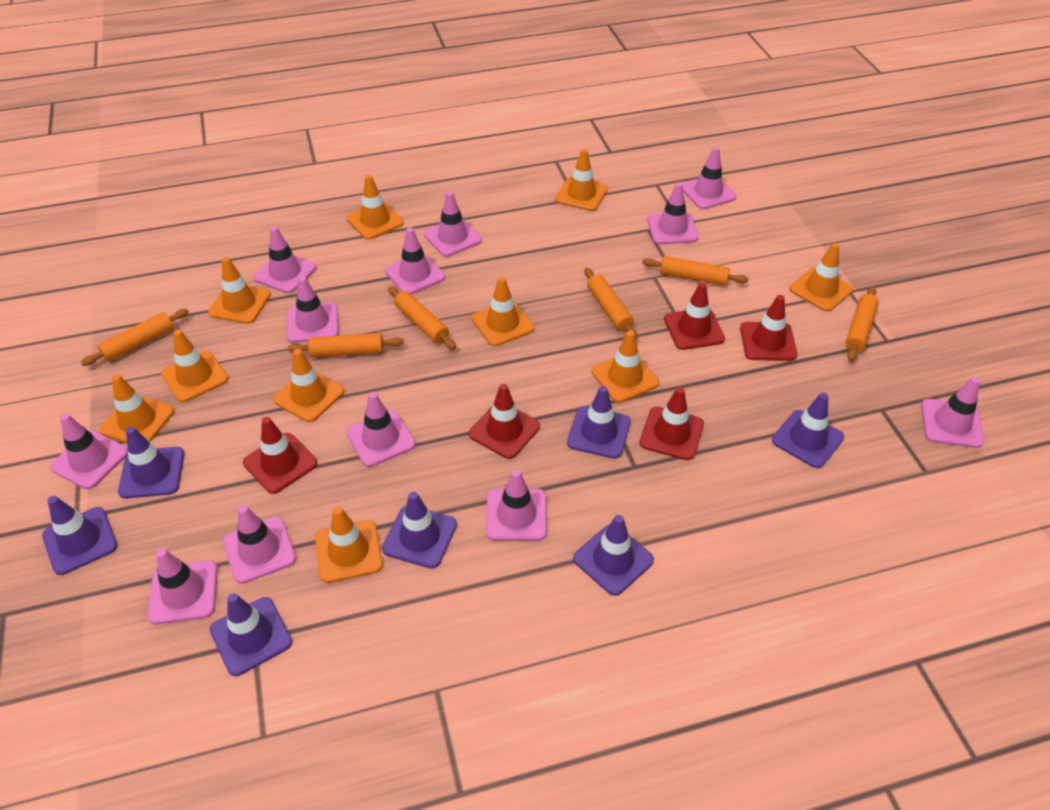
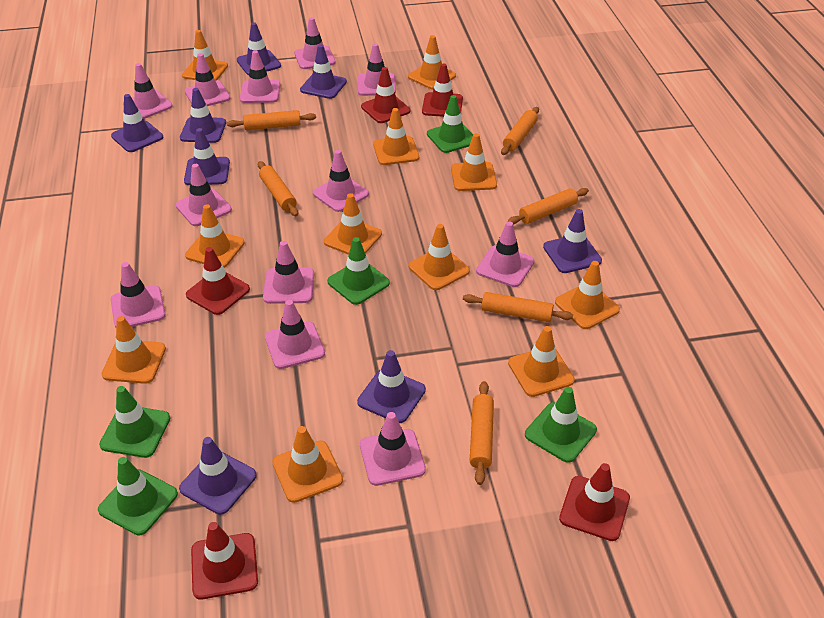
green traffic cone: 0 -> 5
orange traffic cone: 10 -> 11
purple traffic cone: 7 -> 8

